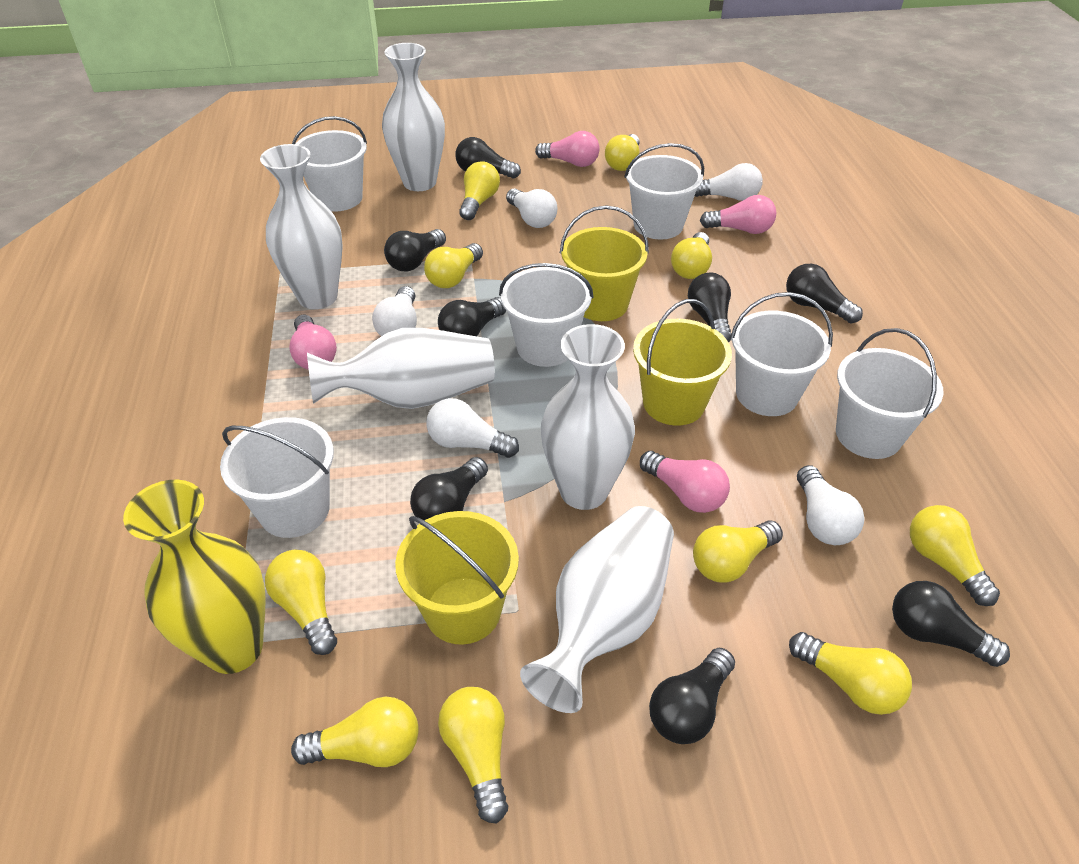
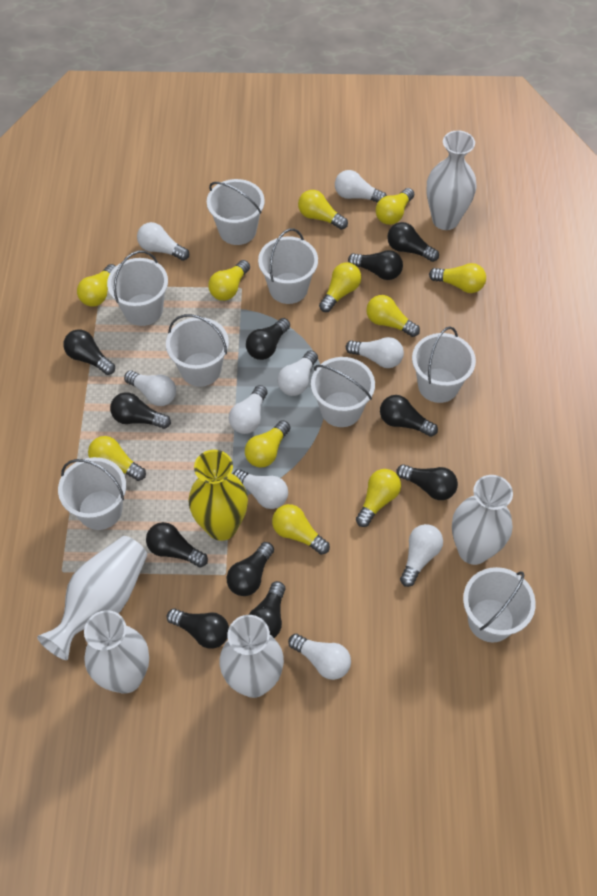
black light bulb: 8 -> 11
pink light bulb: 4 -> 0
white bucket: 6 -> 8
white light bulb: 5 -> 9
yellow bucket: 3 -> 0
yellow light bulb: 10 -> 11

